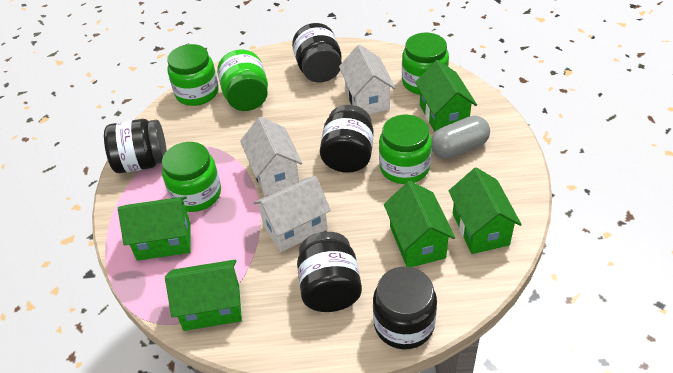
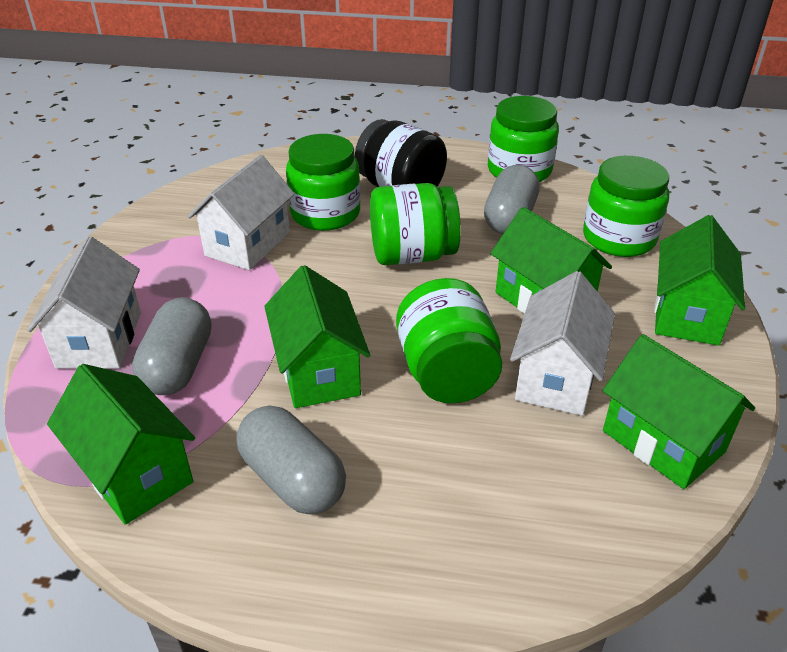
black jar: 5 -> 1
grey capsule: 1 -> 3

